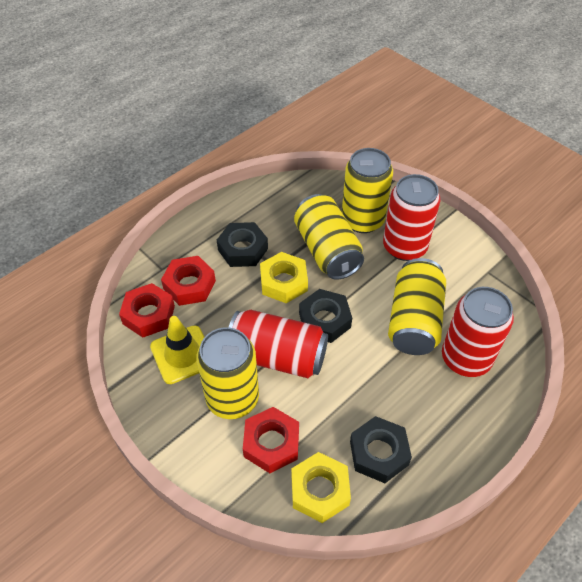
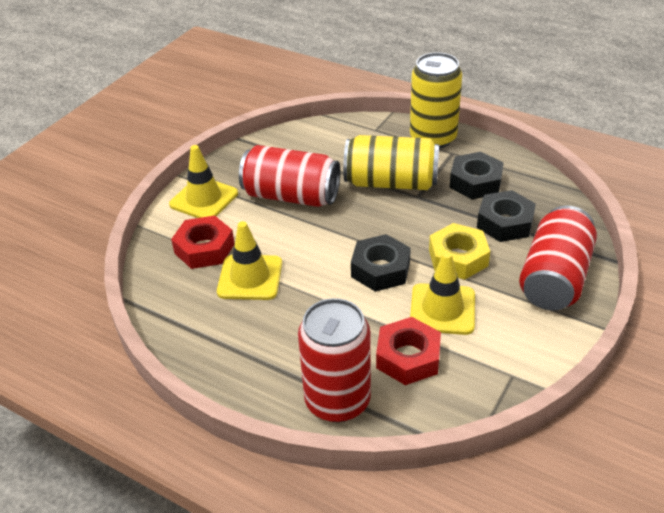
red nut: 3 -> 2
yellow can: 4 -> 2
yellow nut: 2 -> 1
yellow traffic cone: 1 -> 3

